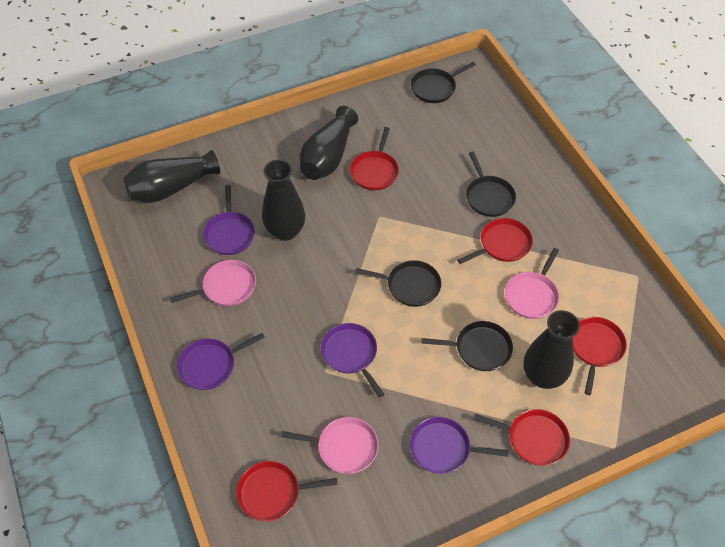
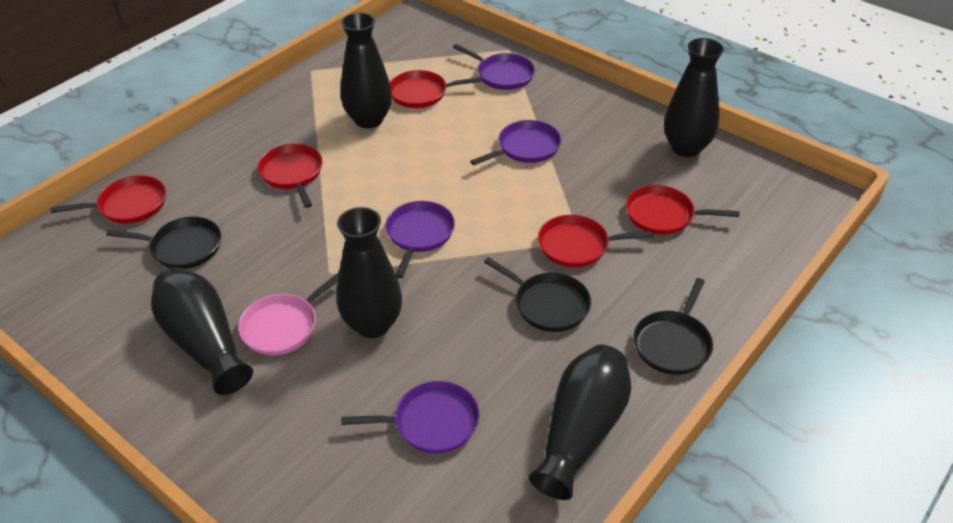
black pan: 4 -> 3
black vase: 4 -> 5
pink pan: 3 -> 1

